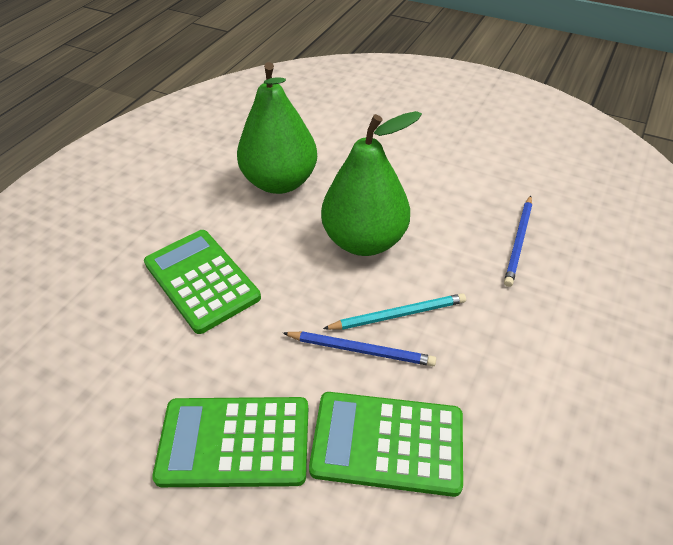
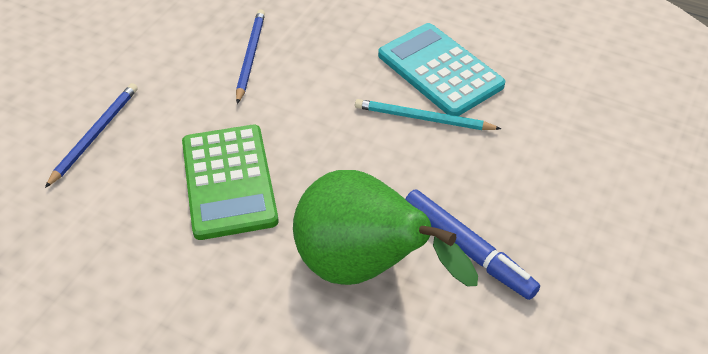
blue marker: 0 -> 1
green calculator: 3 -> 1
green pear: 2 -> 1
turquoise calculator: 0 -> 1

